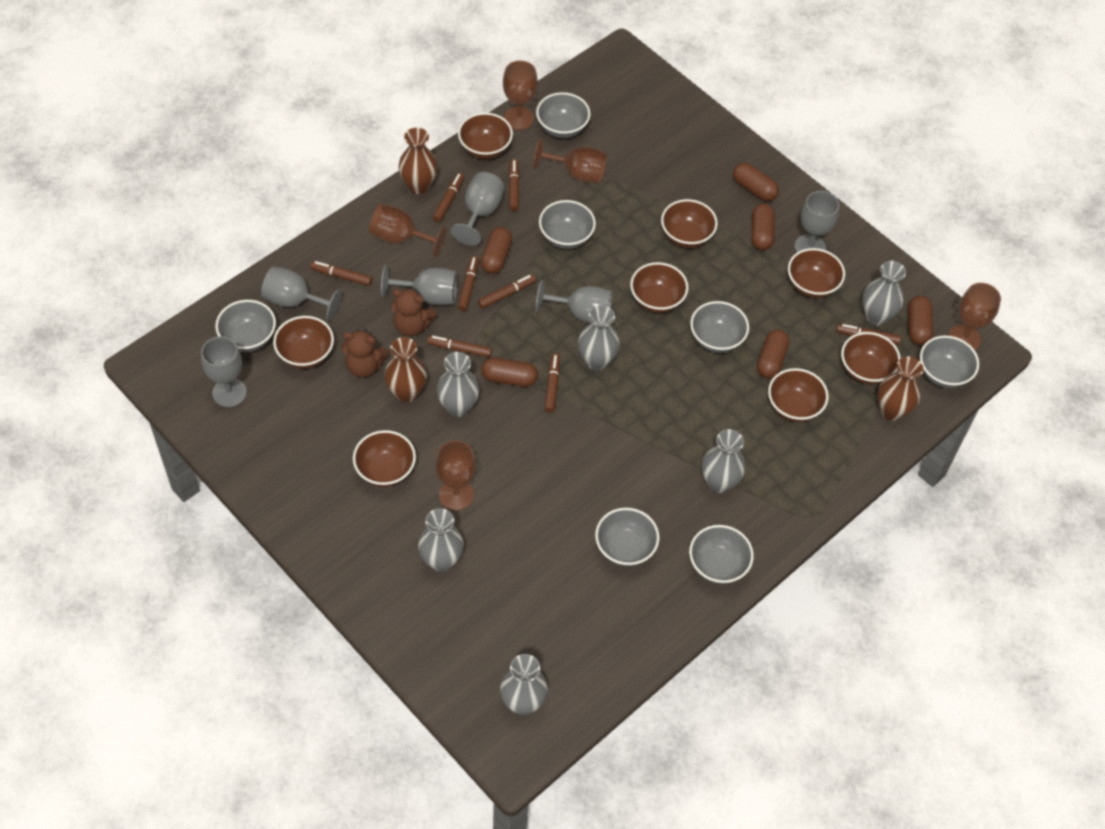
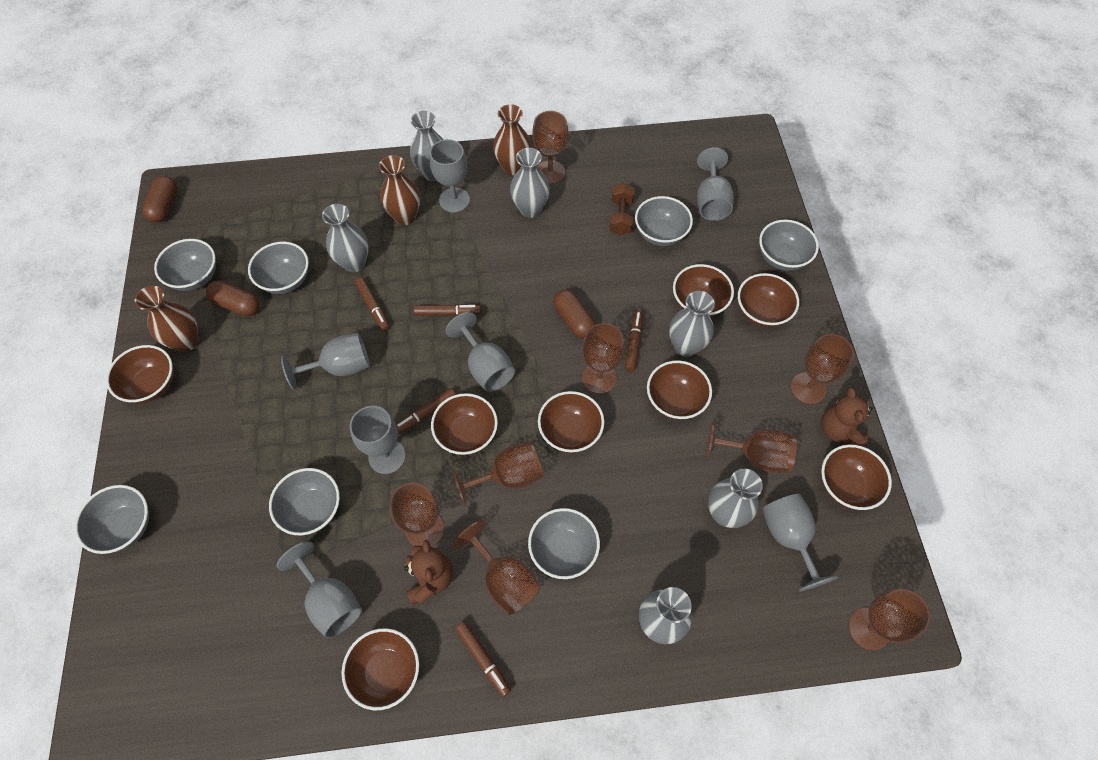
brown capsule: 6 -> 3
brown dumbbell: 0 -> 1
brown goblet: 5 -> 8
brown marker: 8 -> 5
grey goblet: 6 -> 7

